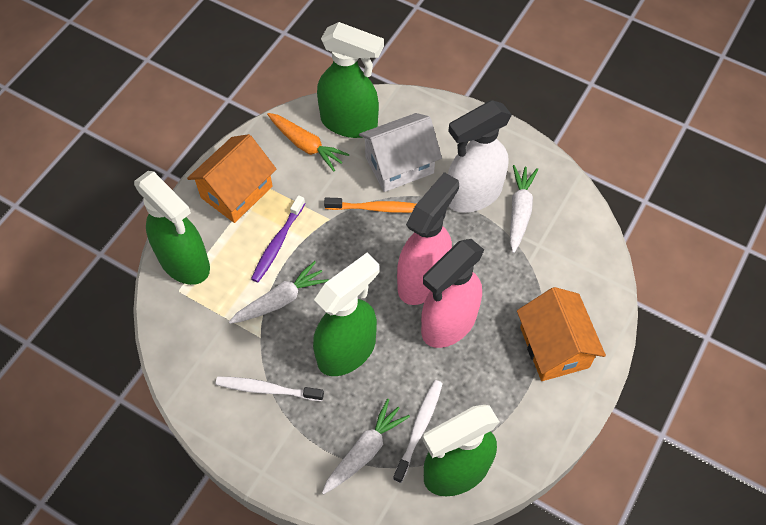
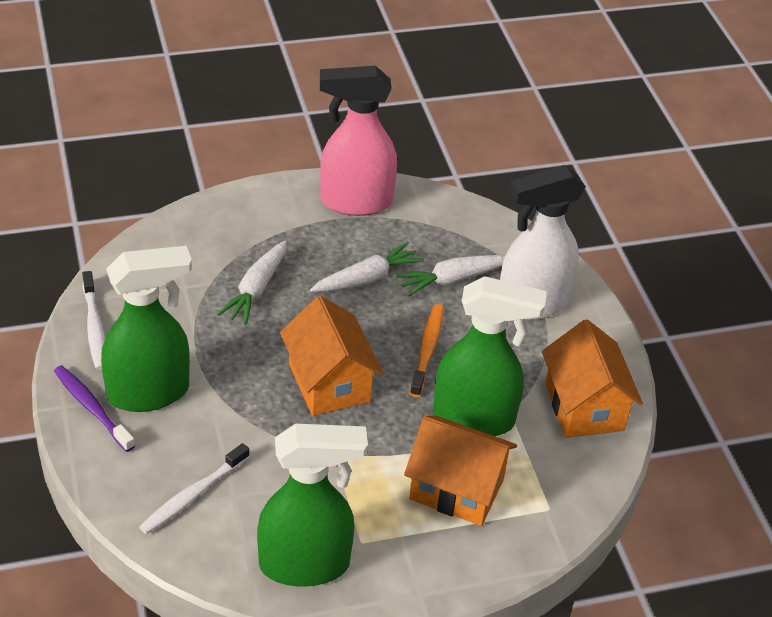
green spray bottle: 4 -> 3
orange carrot: 1 -> 0
orange house: 2 -> 3
pink spray bottle: 2 -> 1
white house: 1 -> 0

